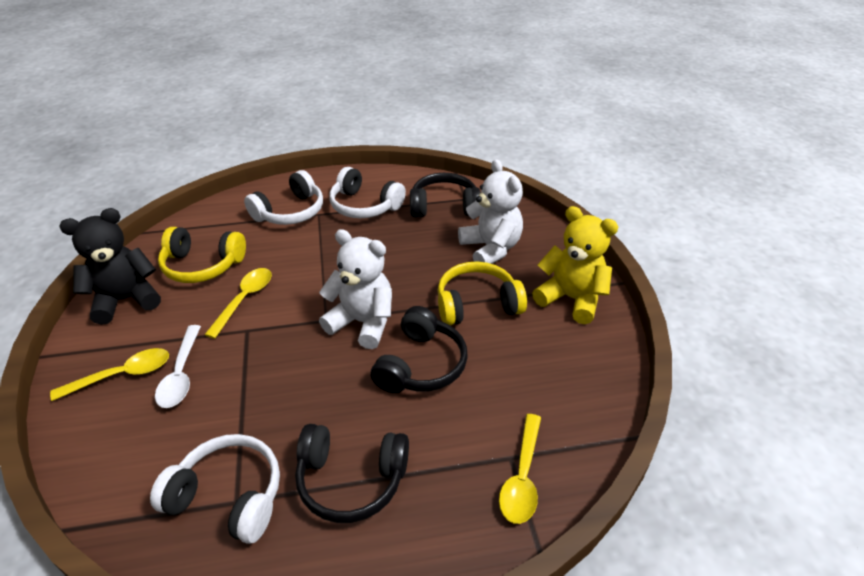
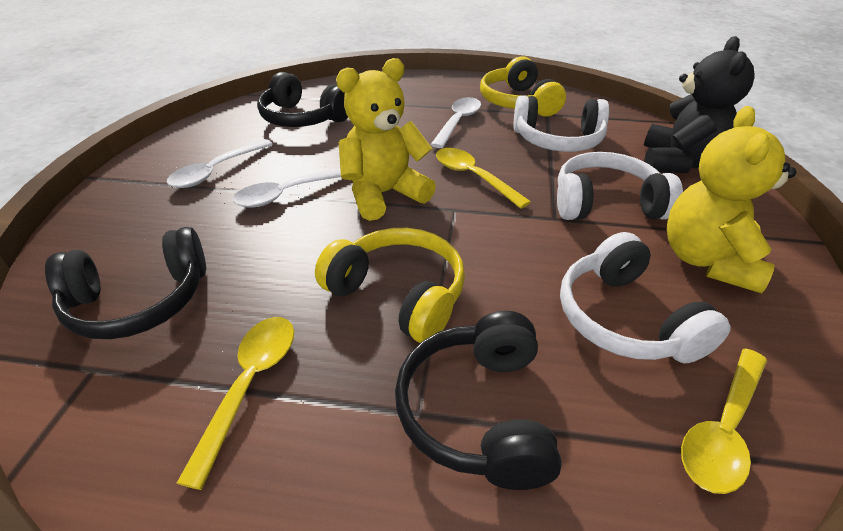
white spoon: 1 -> 3
white teddy bear: 2 -> 0
yellow teddy bear: 1 -> 2

